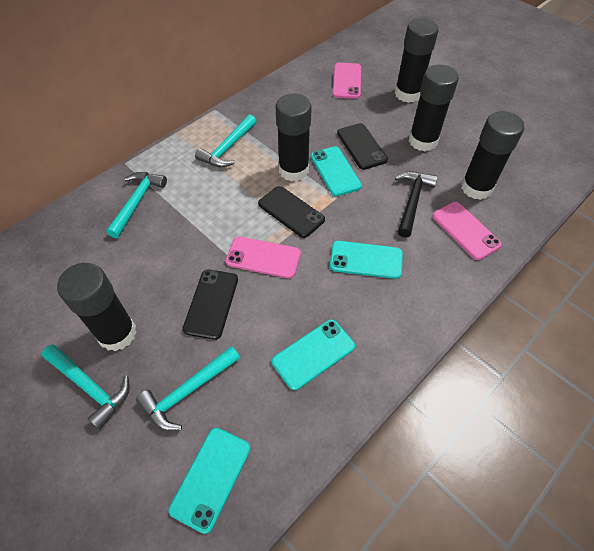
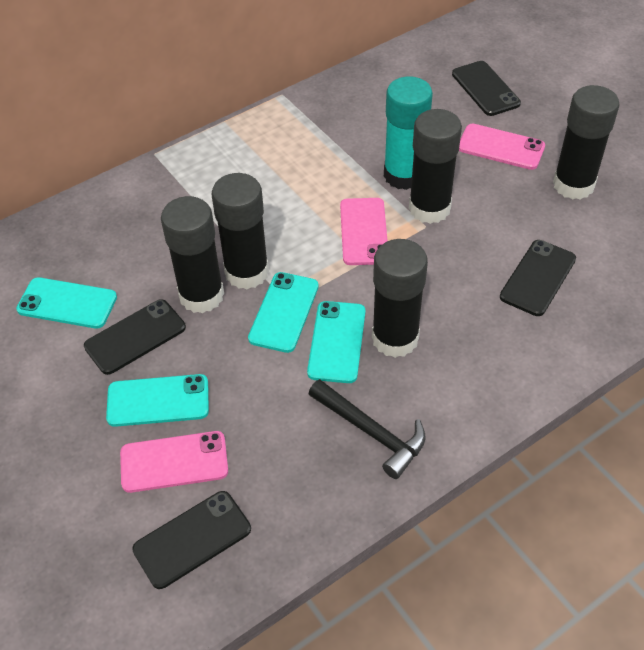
black phone: 3 -> 4
turquoise glue stick: 0 -> 1
turquoise hammer: 4 -> 0

